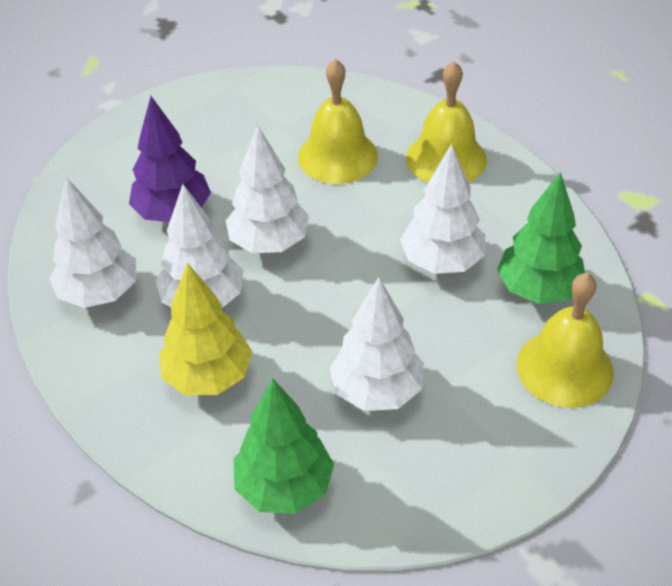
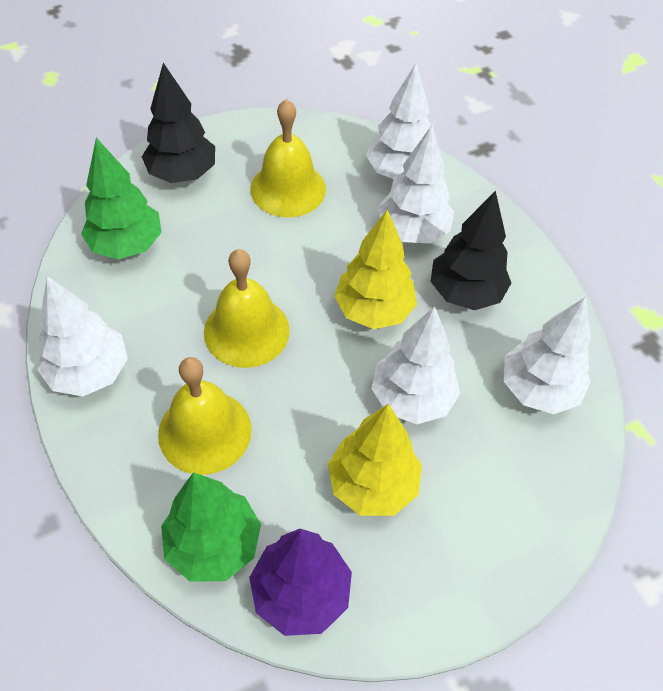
black tree: 0 -> 2
yellow tree: 1 -> 2

